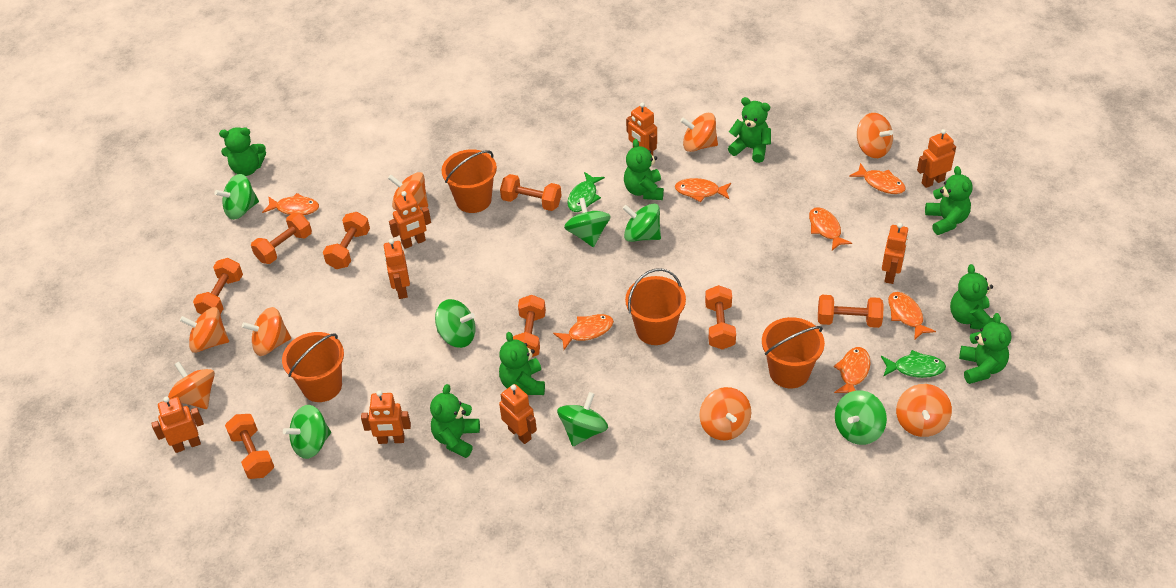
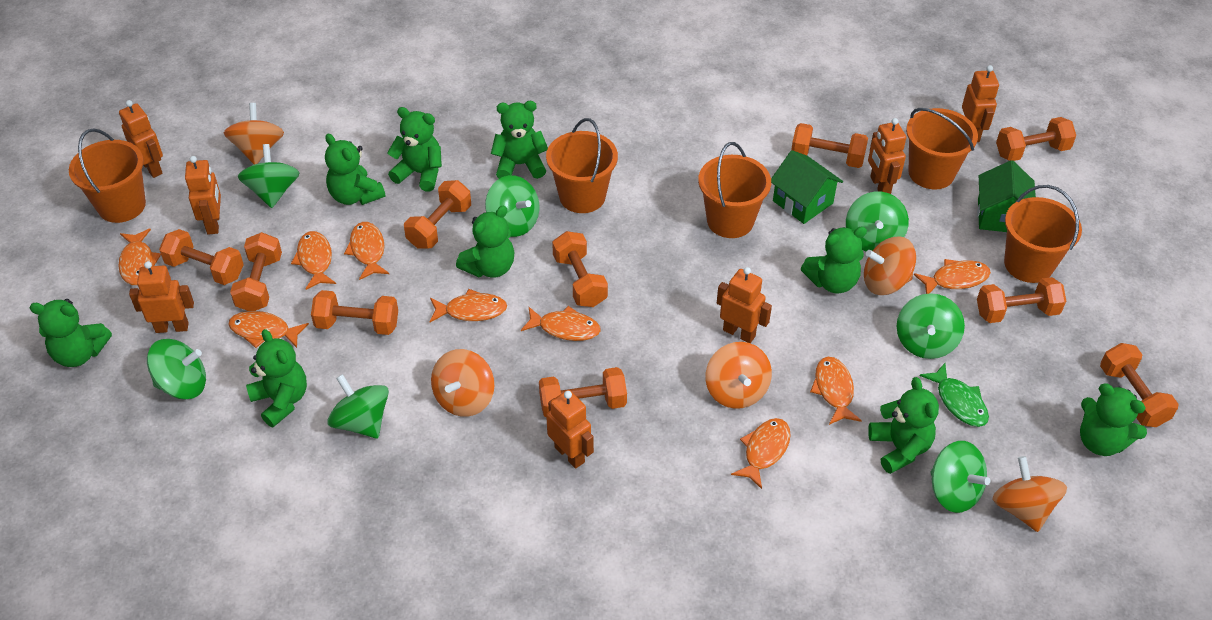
green fish: 2 -> 1
green house: 0 -> 2
green teddy bear: 8 -> 9
orange bucket: 4 -> 5
orange dumbbell: 8 -> 10
orange fish: 7 -> 9
orange robot: 8 -> 7
orange spinning top: 8 -> 5

